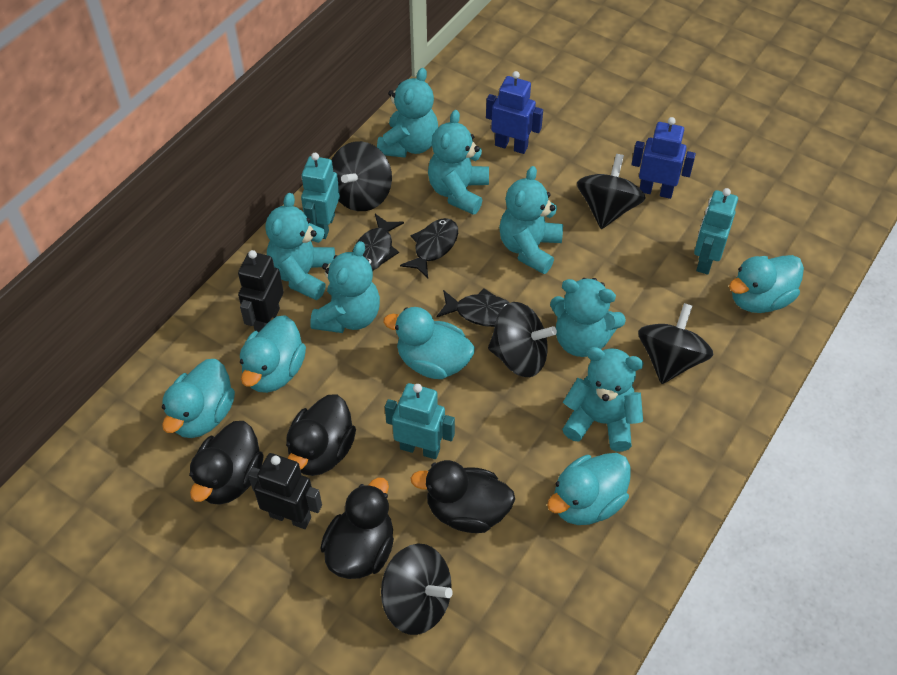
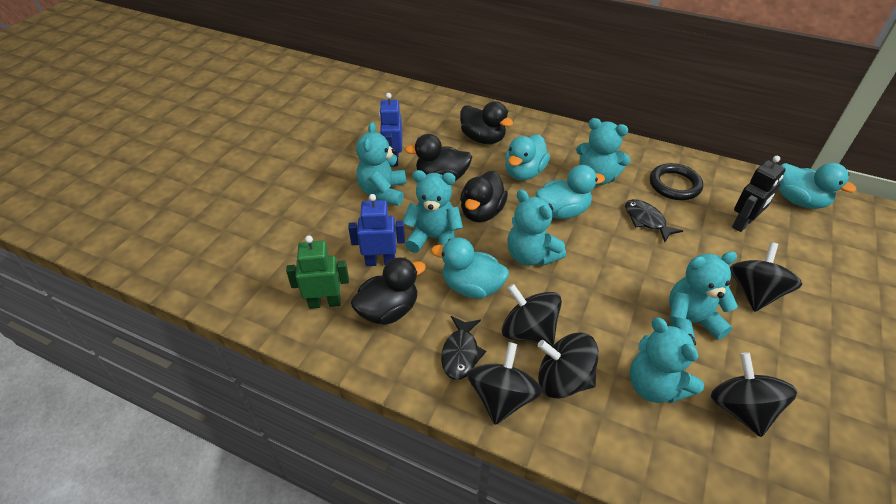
black fish: 3 -> 2
black ring: 0 -> 1
black robot: 2 -> 1
green robot: 0 -> 1
turquoise duck: 5 -> 4
turquoise robot: 3 -> 0
turquoise teddy bear: 7 -> 6

